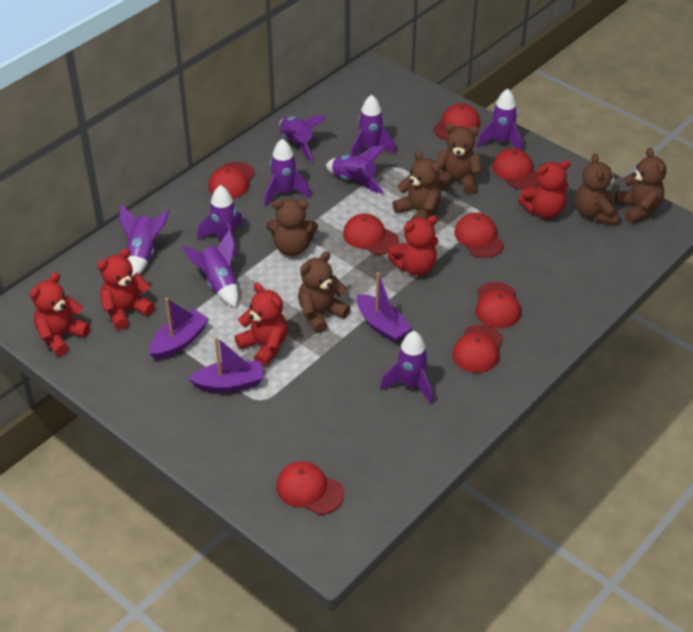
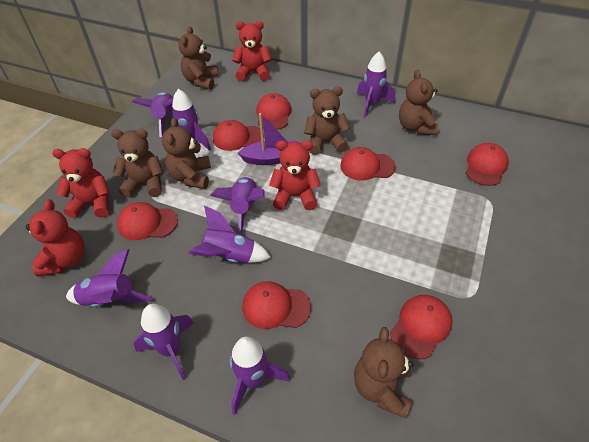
purple boat: 3 -> 1
purple rocket: 9 -> 8
red cap: 8 -> 7
red teddy bear: 5 -> 4

